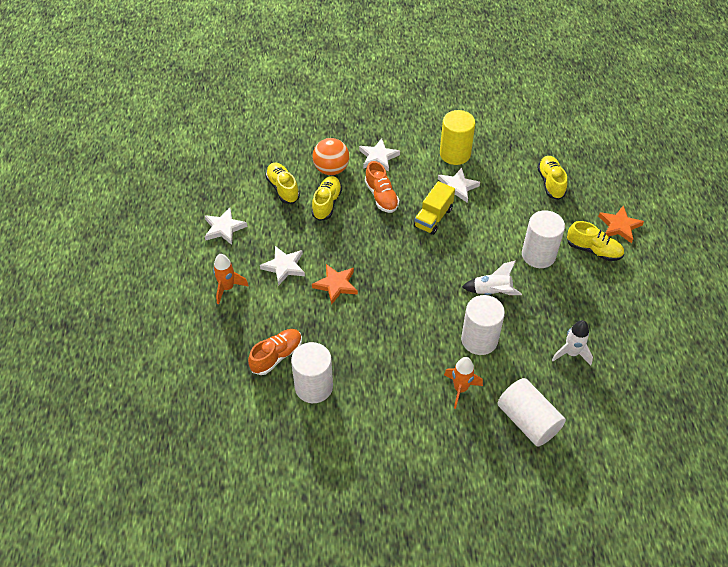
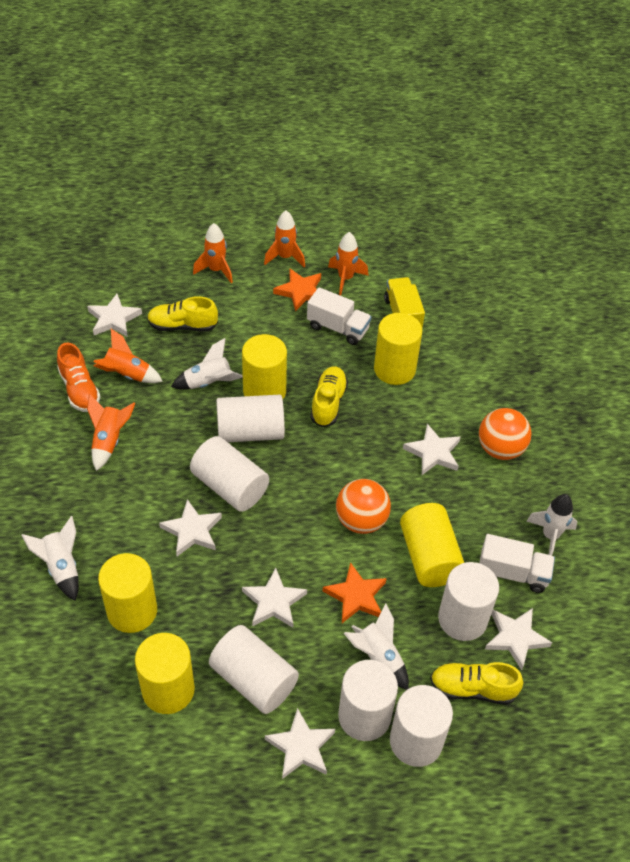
orange ball: 1 -> 2
orange rocket: 2 -> 5
orange shoe: 2 -> 1
white cylinder: 4 -> 6
white rocket: 2 -> 4
white star: 4 -> 6
white truck: 0 -> 2
yellow cylinder: 1 -> 5
yellow shoe: 4 -> 3

